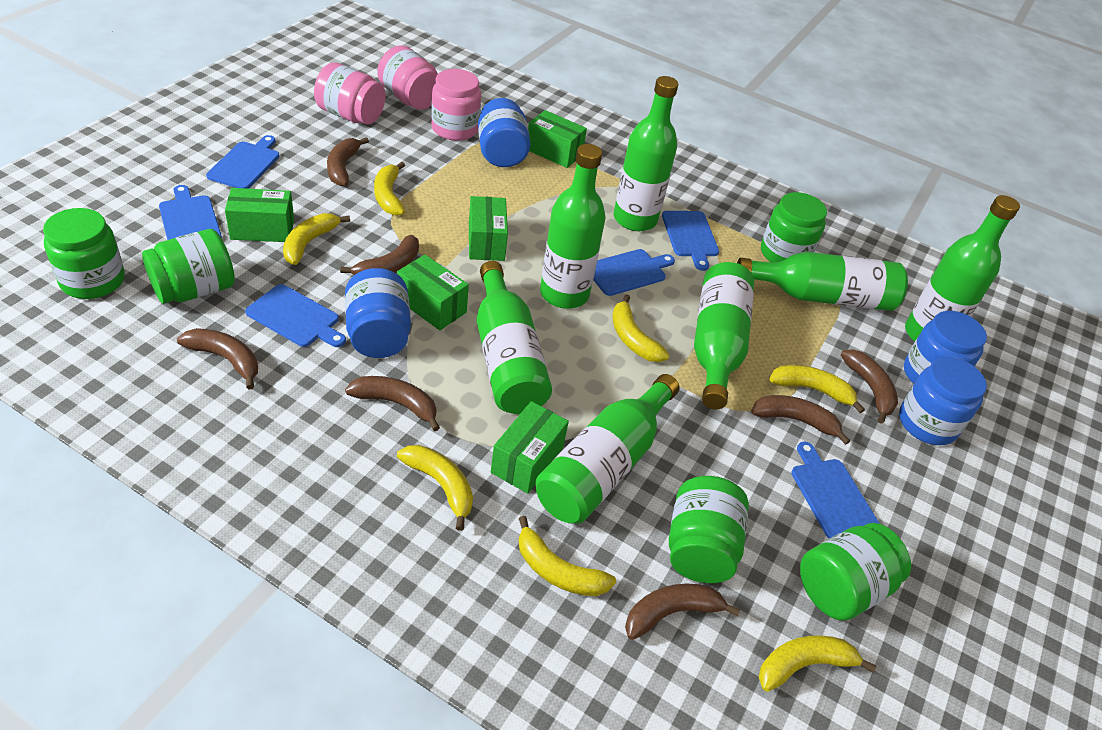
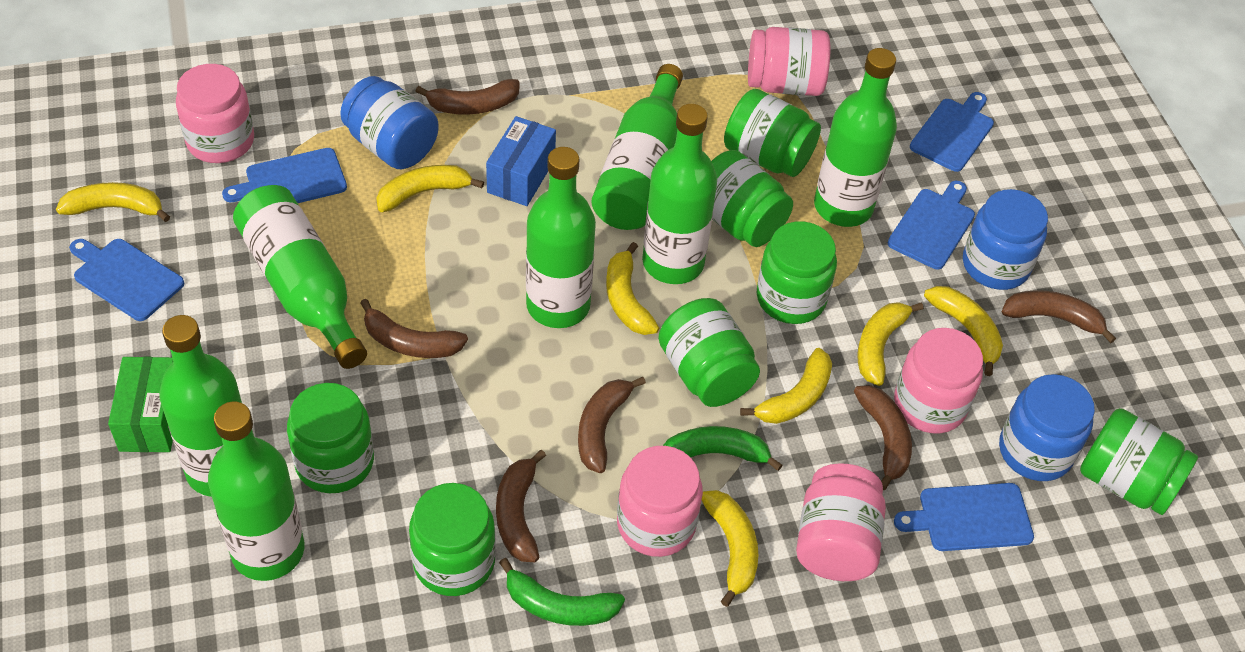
blue box: 0 -> 1
blue cutting board: 6 -> 5
blue jar: 4 -> 3
brown banana: 7 -> 6
green banana: 0 -> 2
green box: 5 -> 1
green jar: 5 -> 7
pink jar: 3 -> 5

